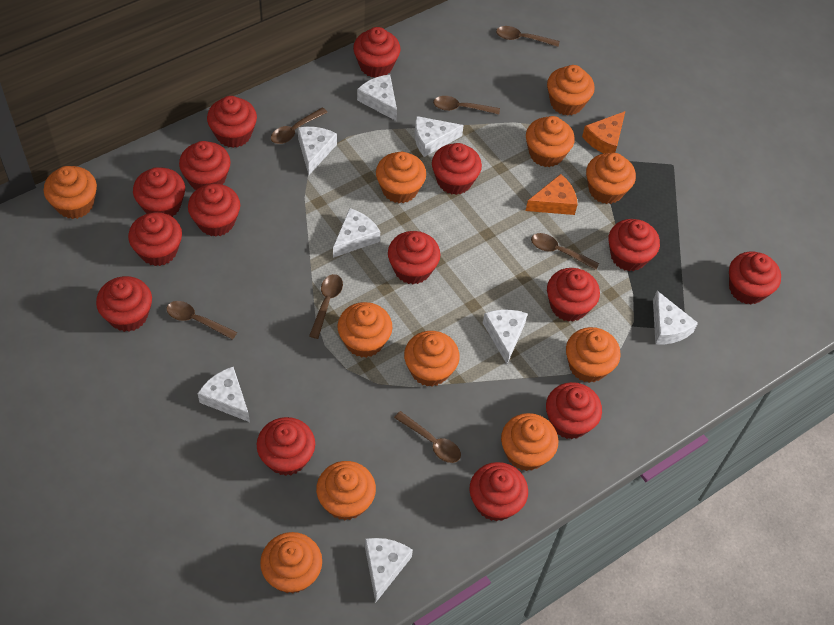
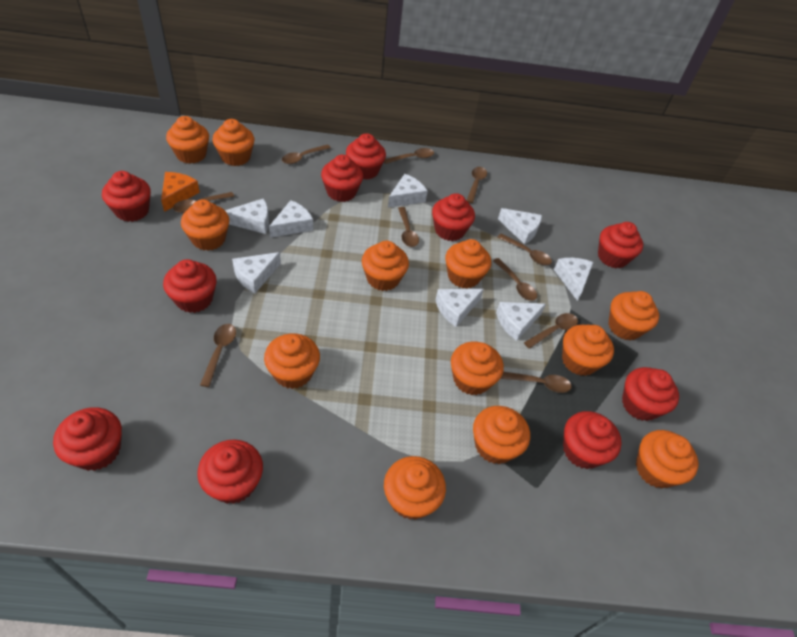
brown spoon: 7 -> 10
orange cheese: 2 -> 1
orange cupcake: 11 -> 12
red cupcake: 15 -> 10

